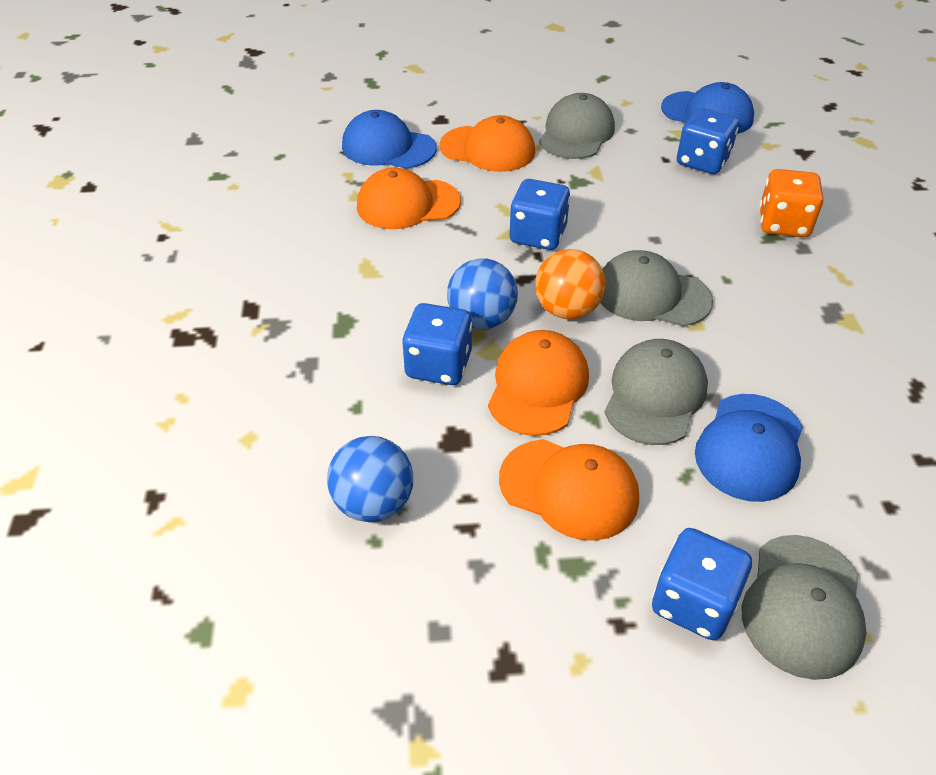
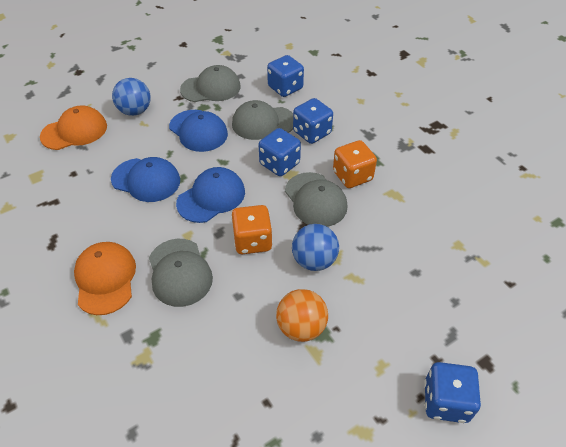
orange cap: 4 -> 2
orange dice: 1 -> 2

